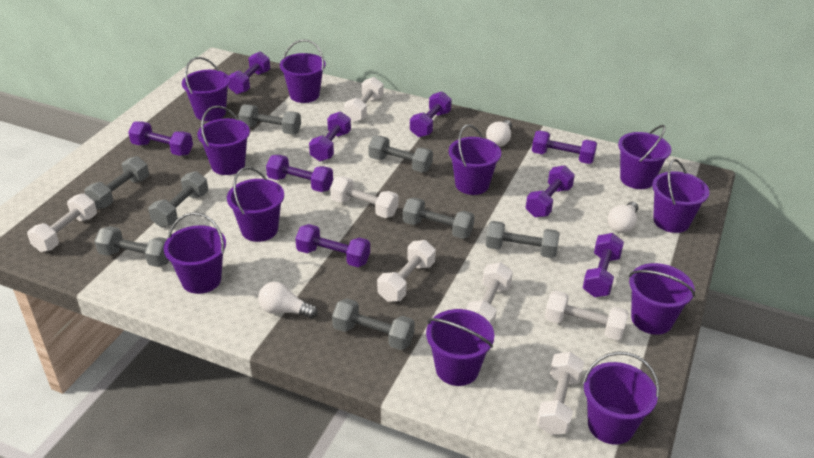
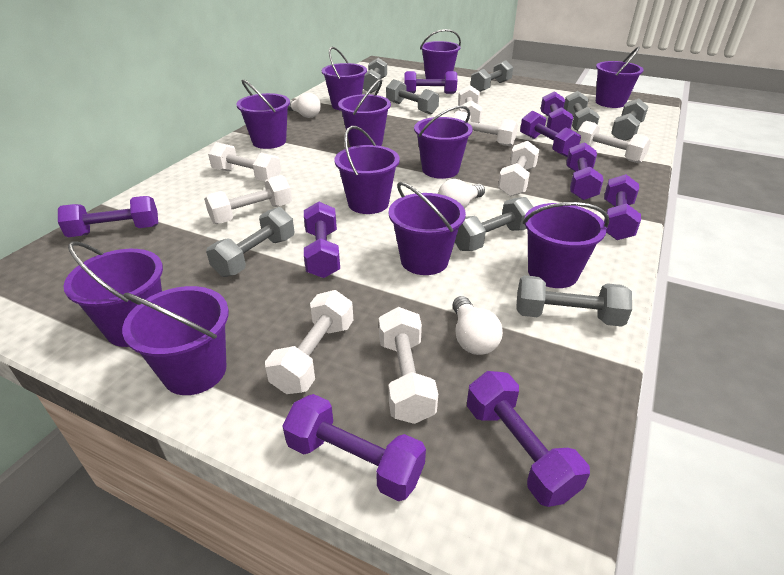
white dumbbell: 7 -> 8

